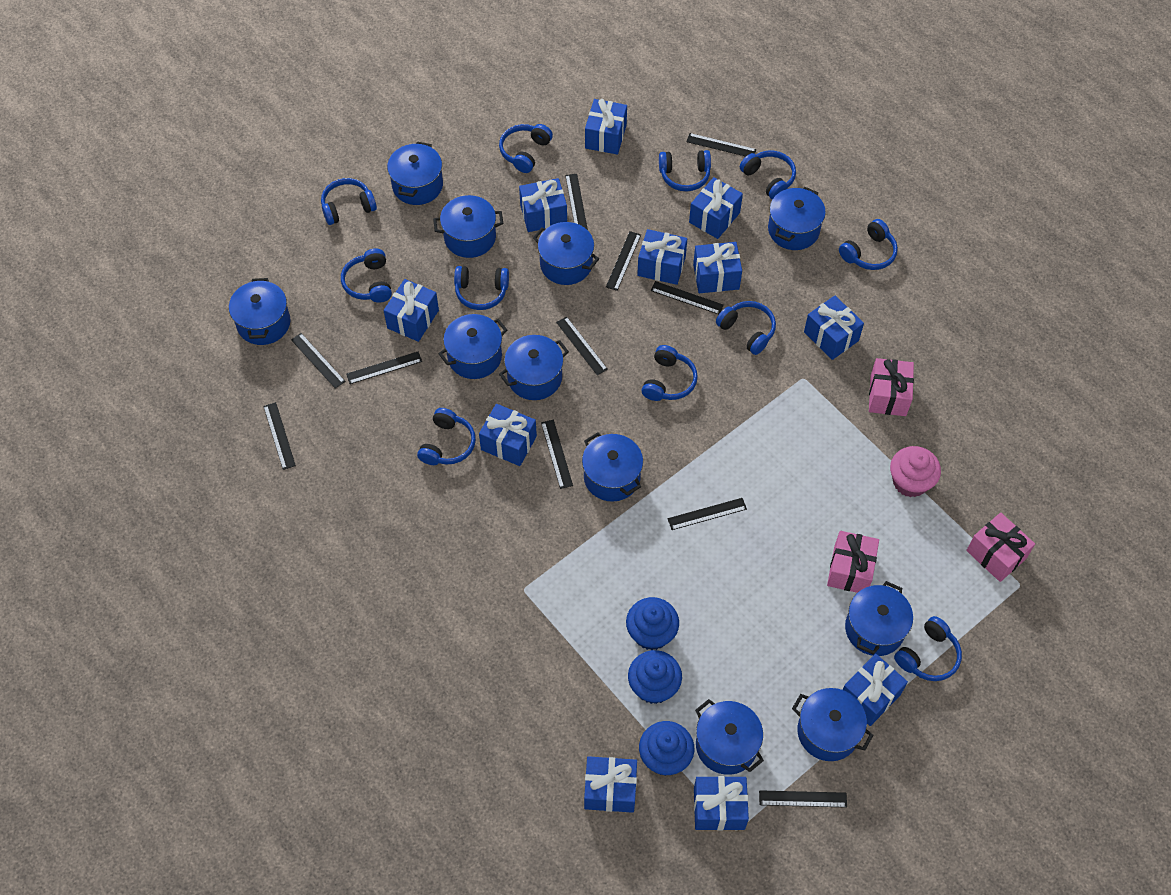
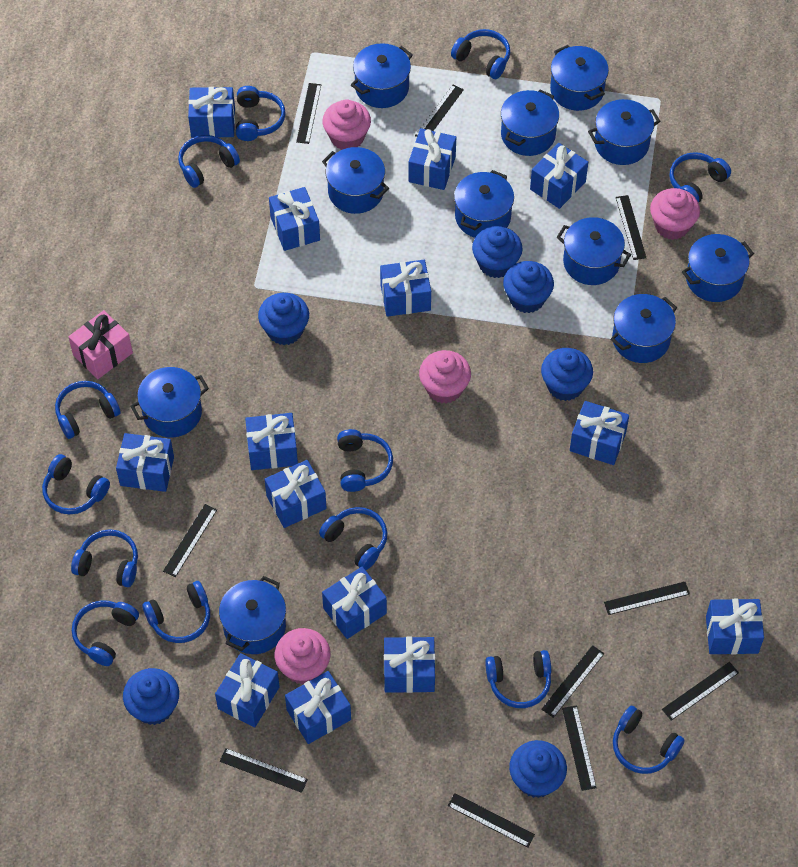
black ruler: 11 -> 10
blue cupcake: 3 -> 6
blue gift: 11 -> 14
blue headphones: 11 -> 13
pink cupcake: 1 -> 4
pink gift: 3 -> 1

